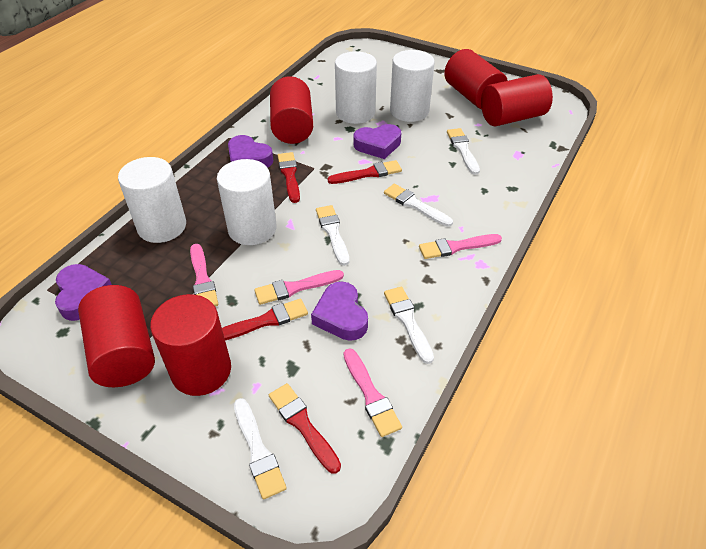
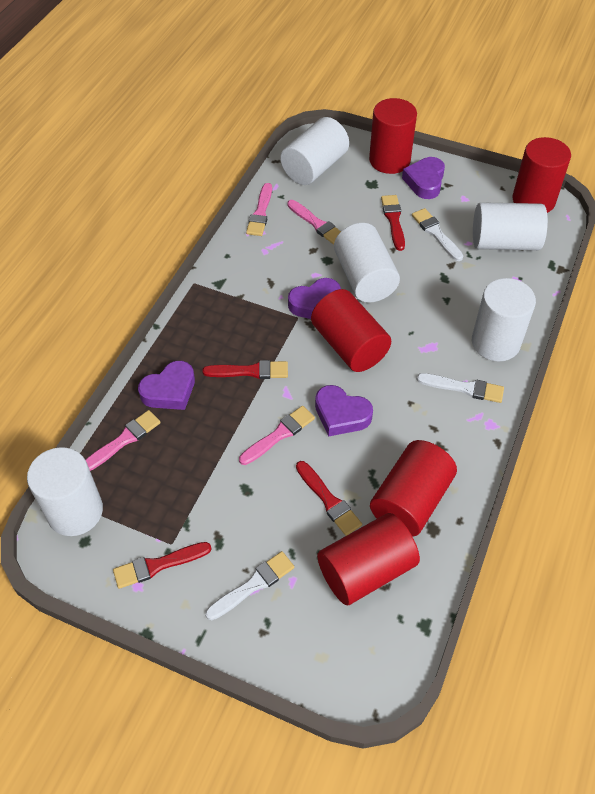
white brush: 5 -> 3
white cylinder: 4 -> 5

